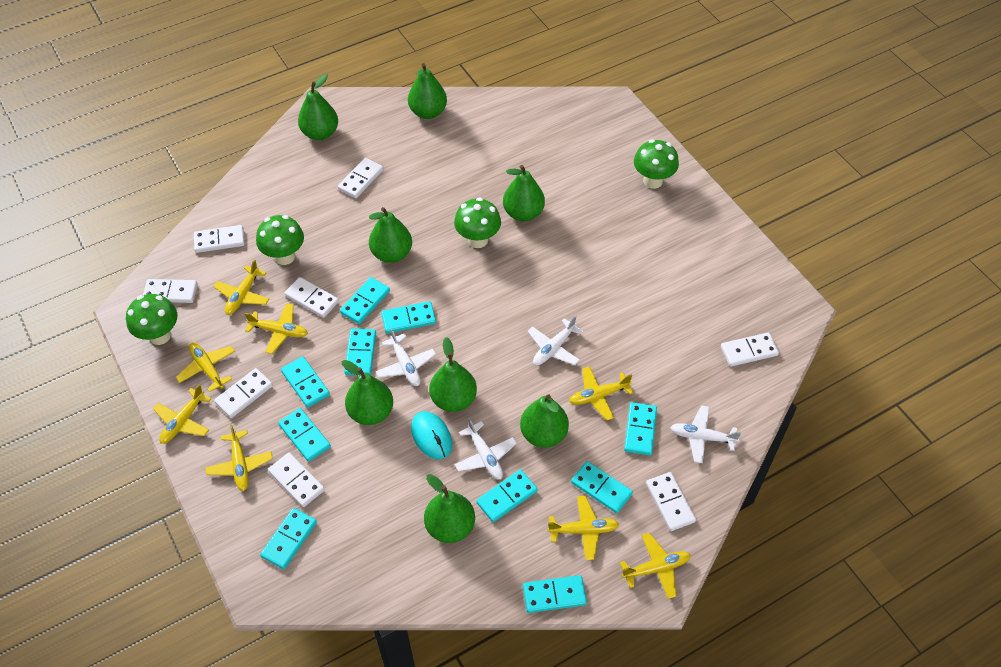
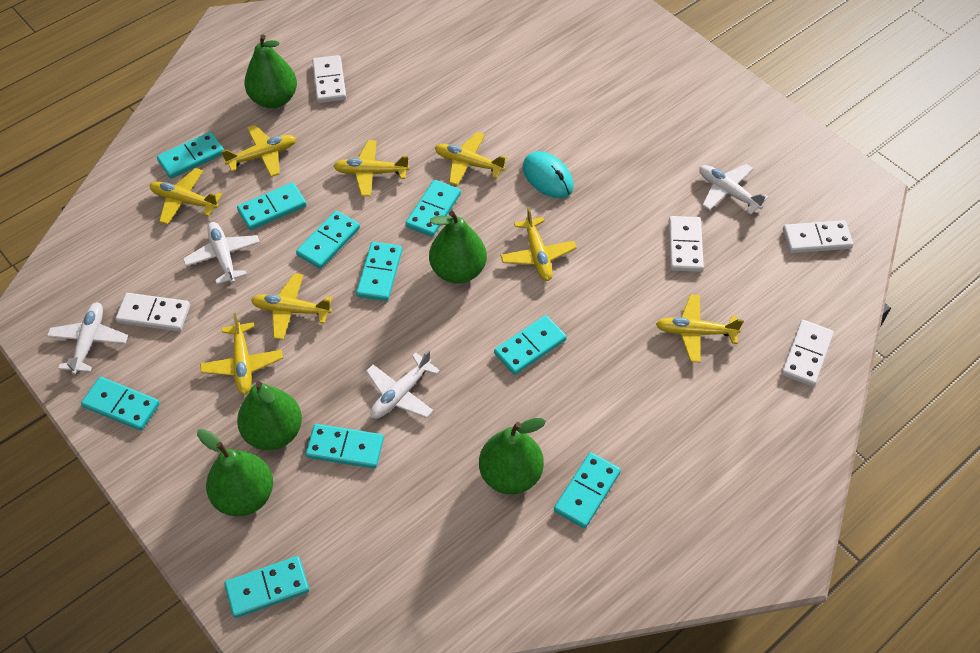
green mushroom: 4 -> 0
green pear: 8 -> 5
white domino: 8 -> 5

